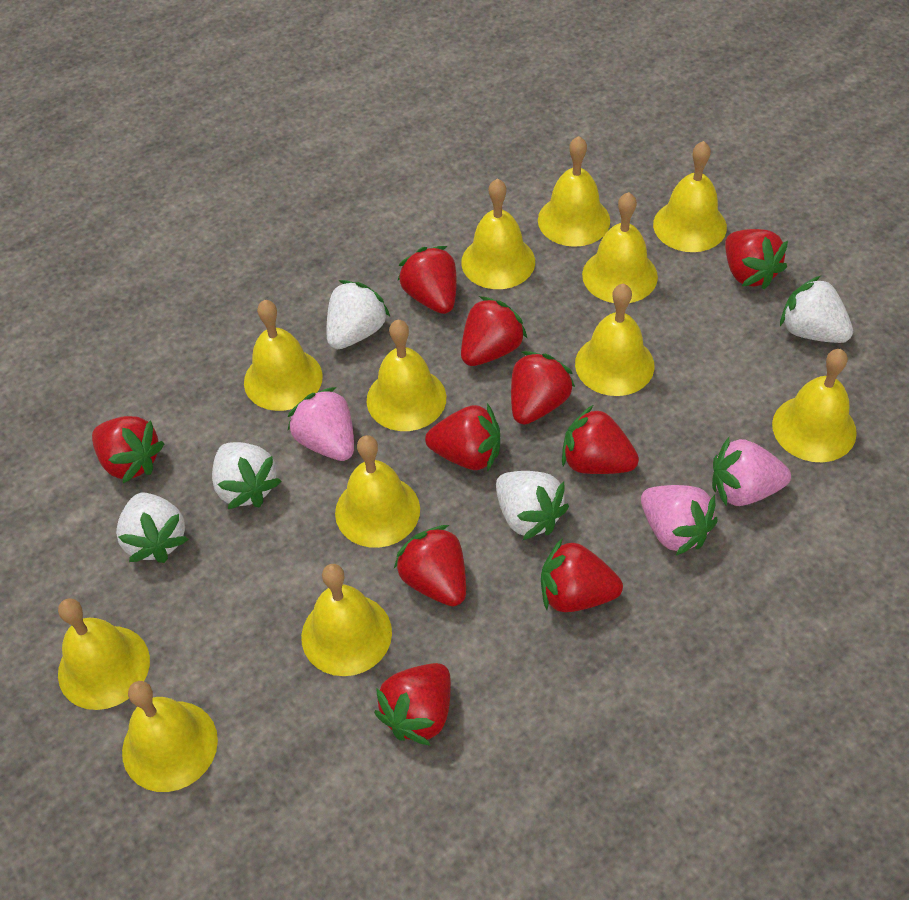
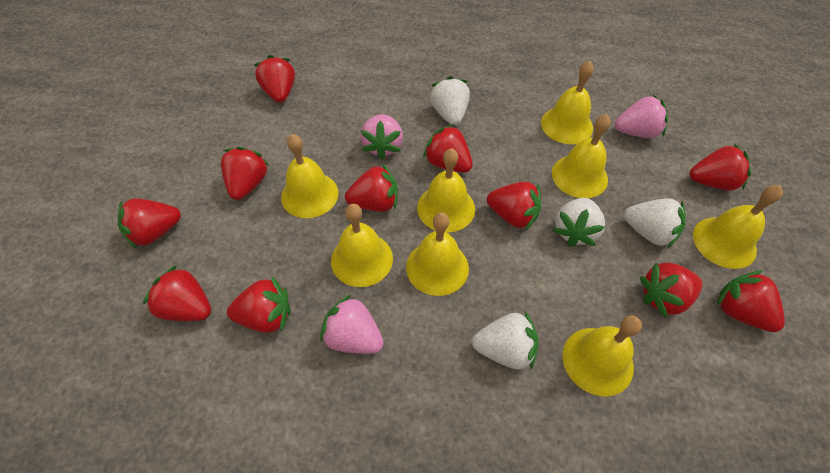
red strawberry: 10 -> 11
white strawberry: 5 -> 4
yellow bell: 12 -> 8

